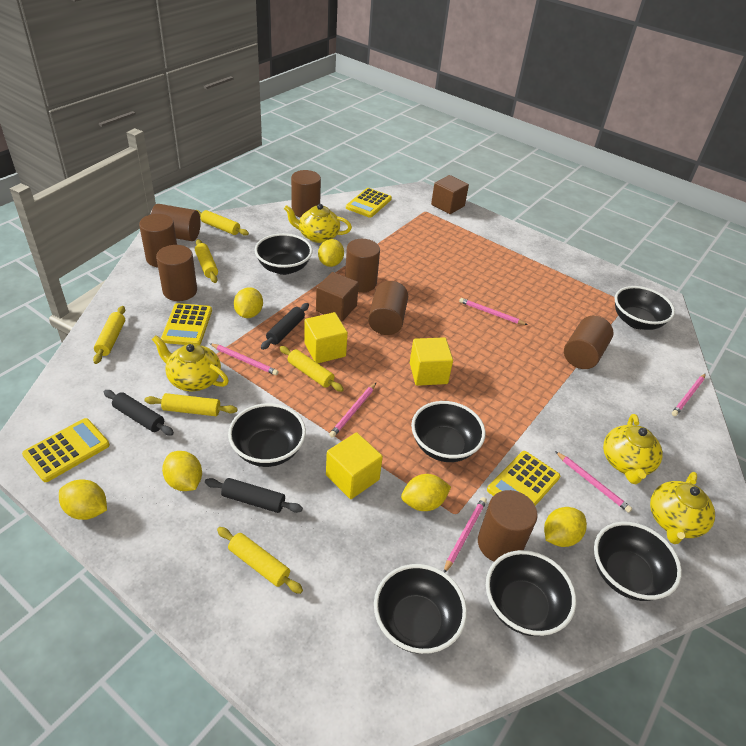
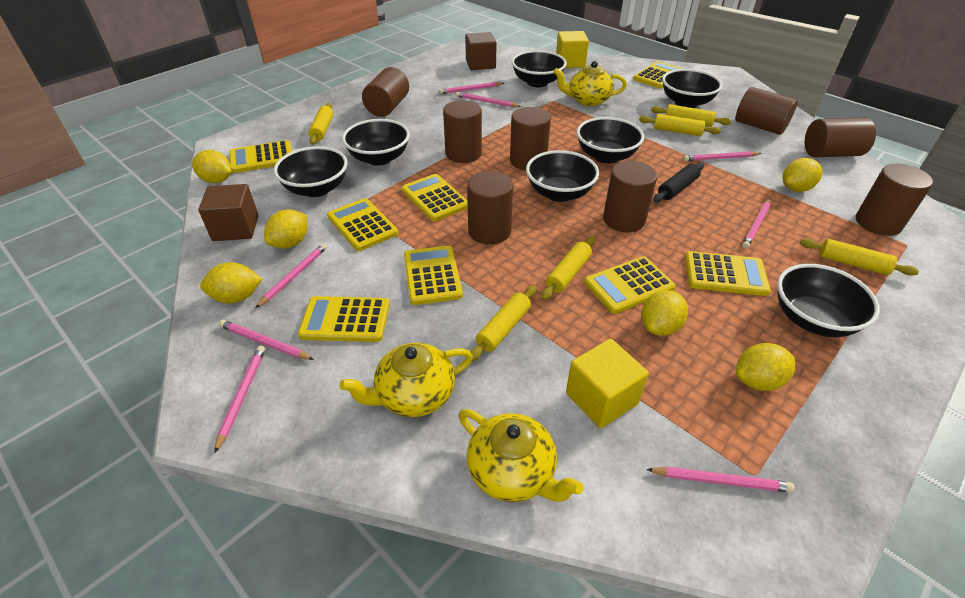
black rolling pin: 3 -> 1
pink pencil: 6 -> 8
yellow calculator: 4 -> 8
yellow cube: 3 -> 2
yellow teapot: 4 -> 3

